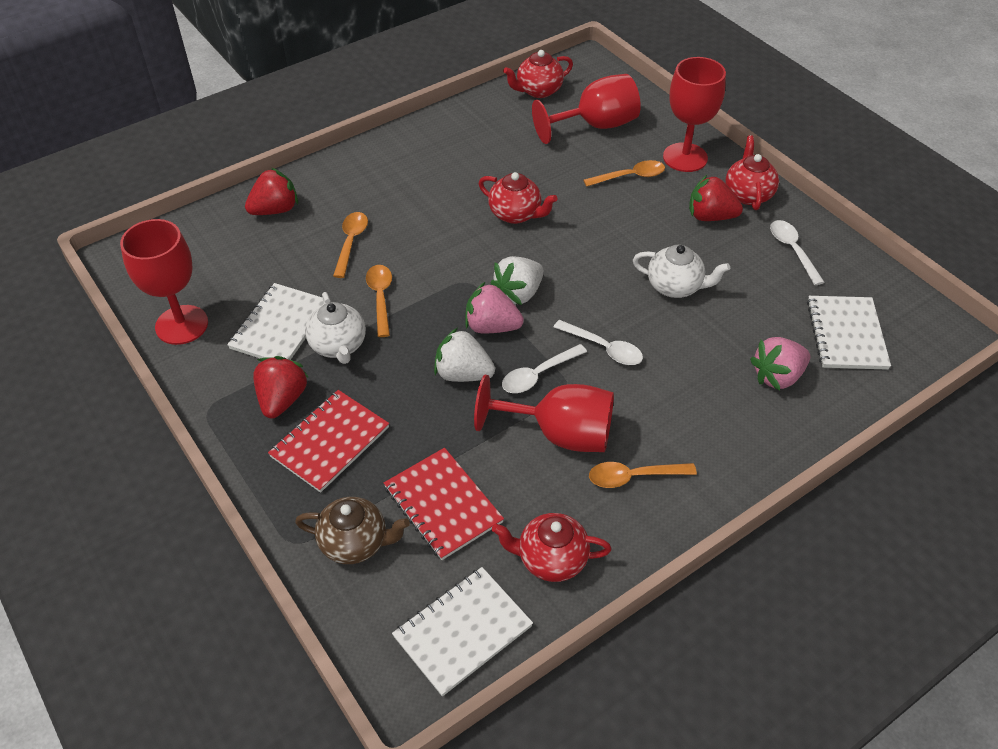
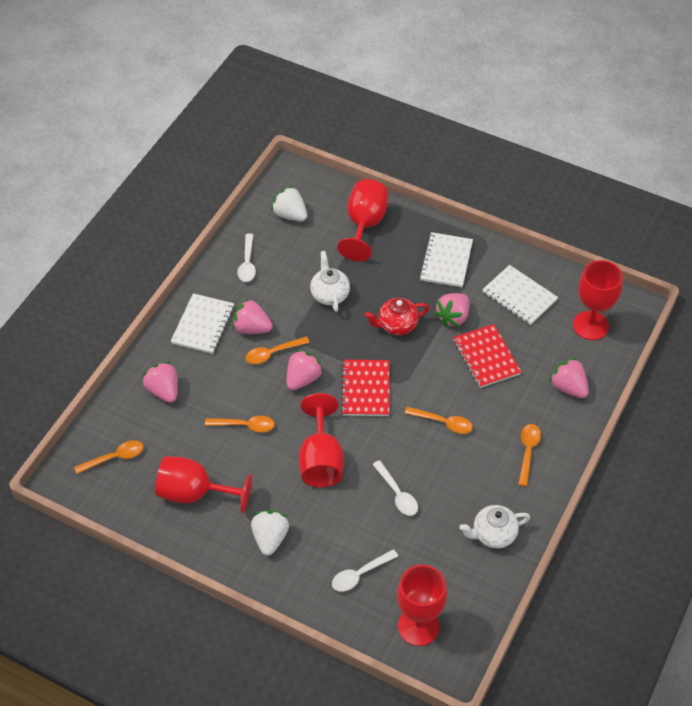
brown teapot: 1 -> 0
orange spoon: 4 -> 5
pink strawberry: 2 -> 5
red goblet: 4 -> 5
red strawberry: 3 -> 0
red teapot: 4 -> 1

